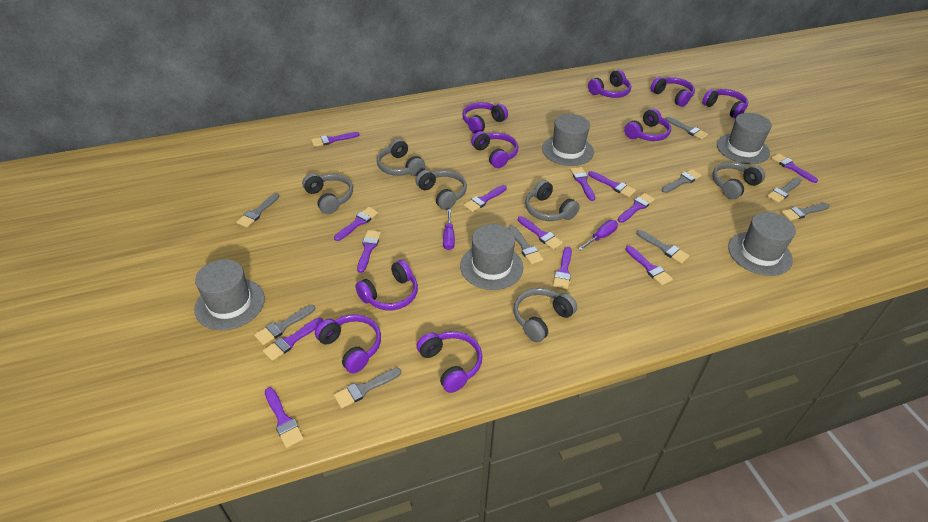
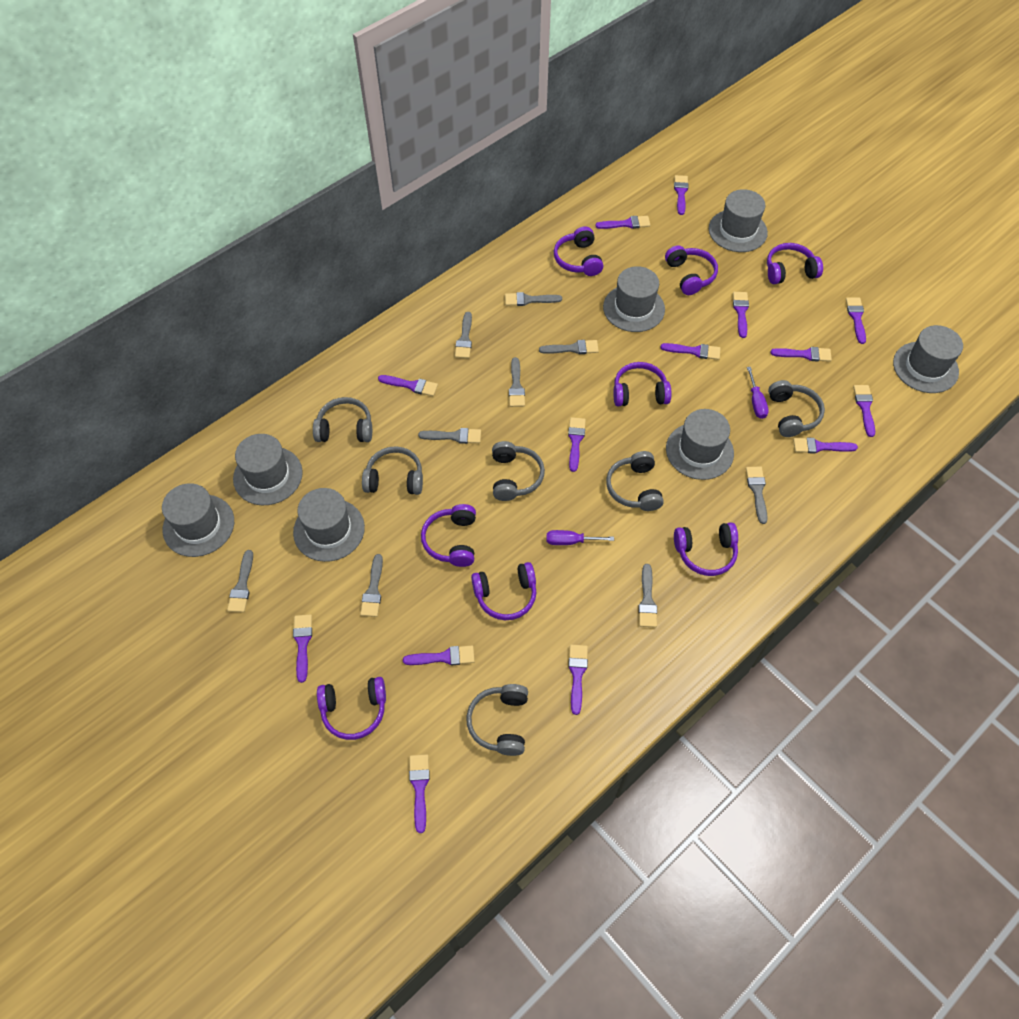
grey hat: 5 -> 7
purple brush: 13 -> 14
purple headphones: 9 -> 8

